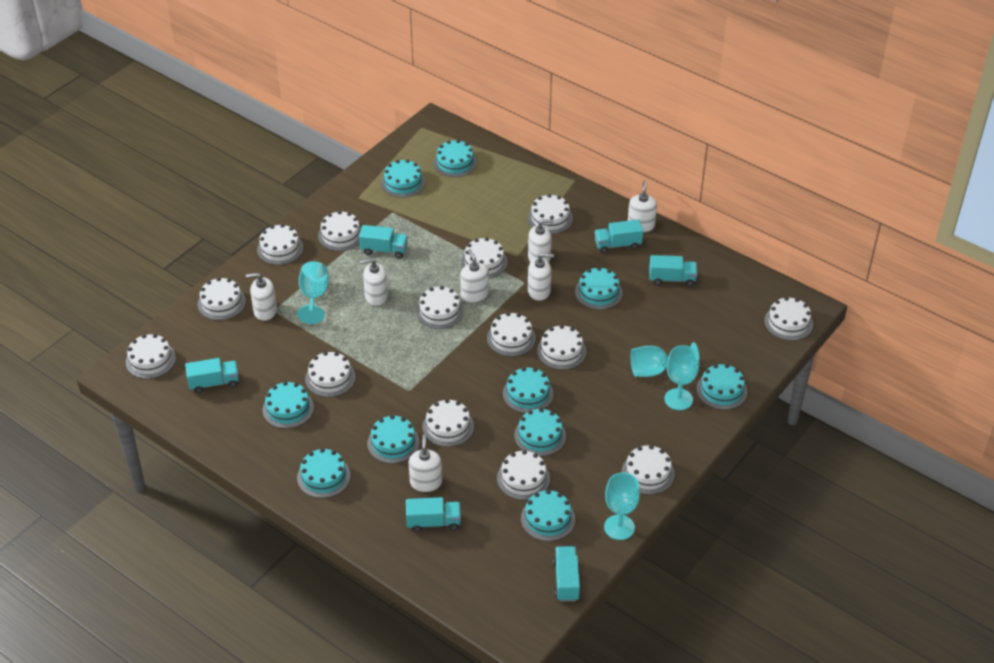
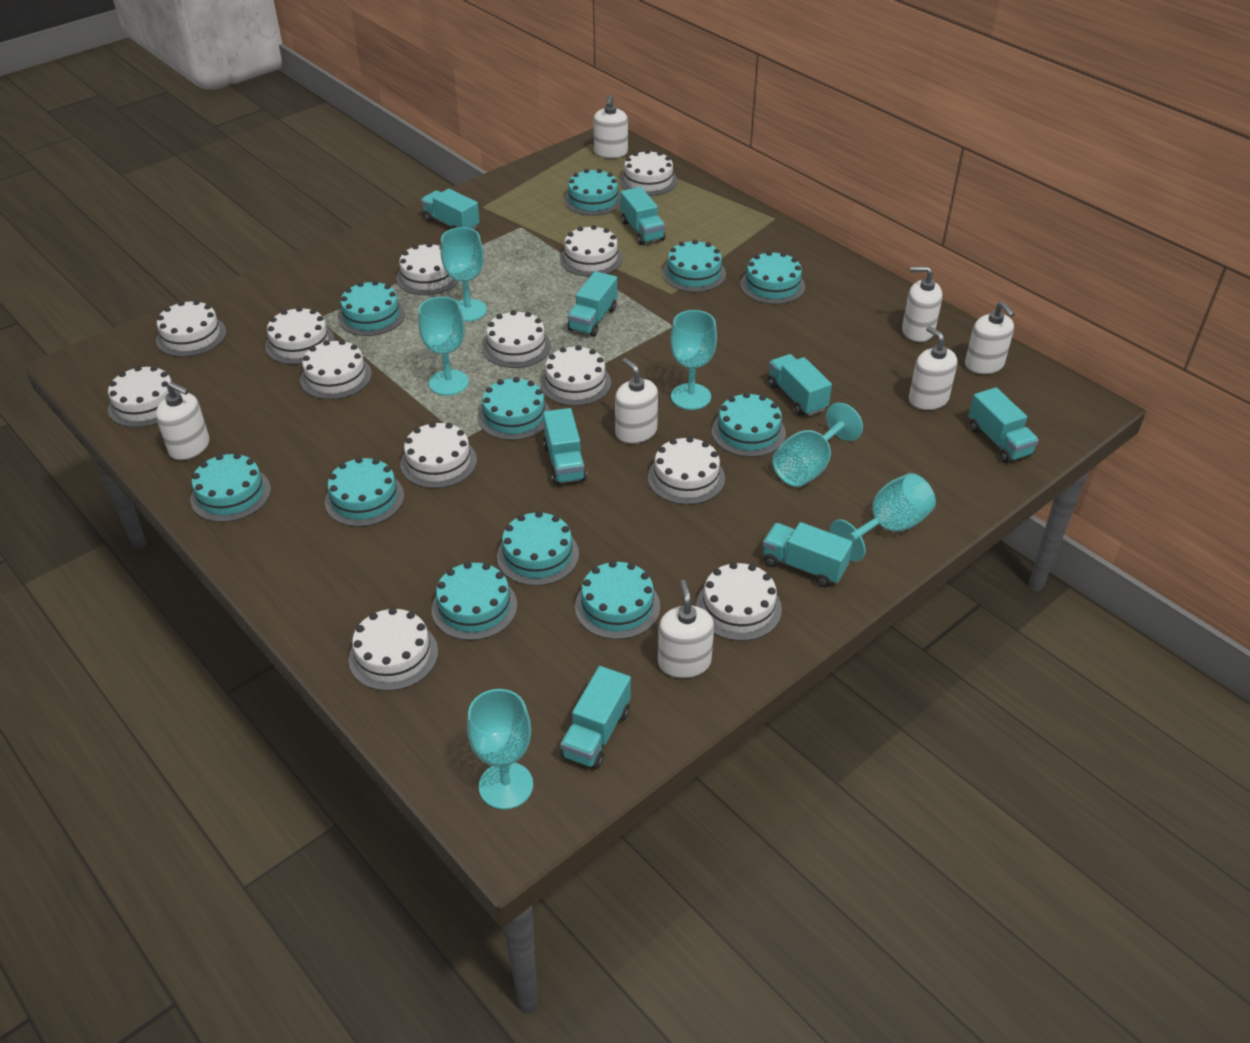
turquoise cake: 10 -> 11
turquoise goblet: 4 -> 6
turquoise truck: 6 -> 8
white cake: 14 -> 13

